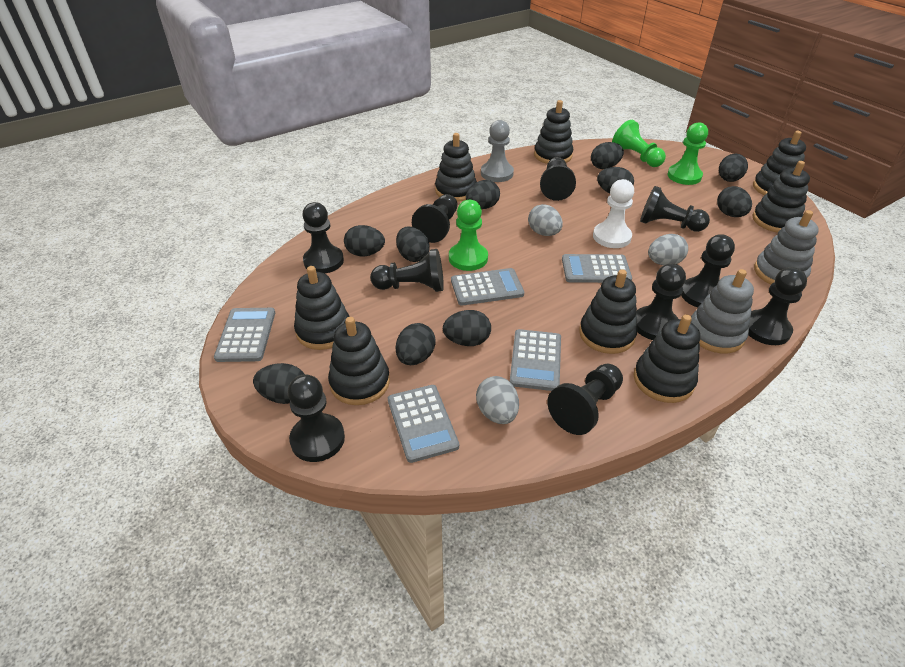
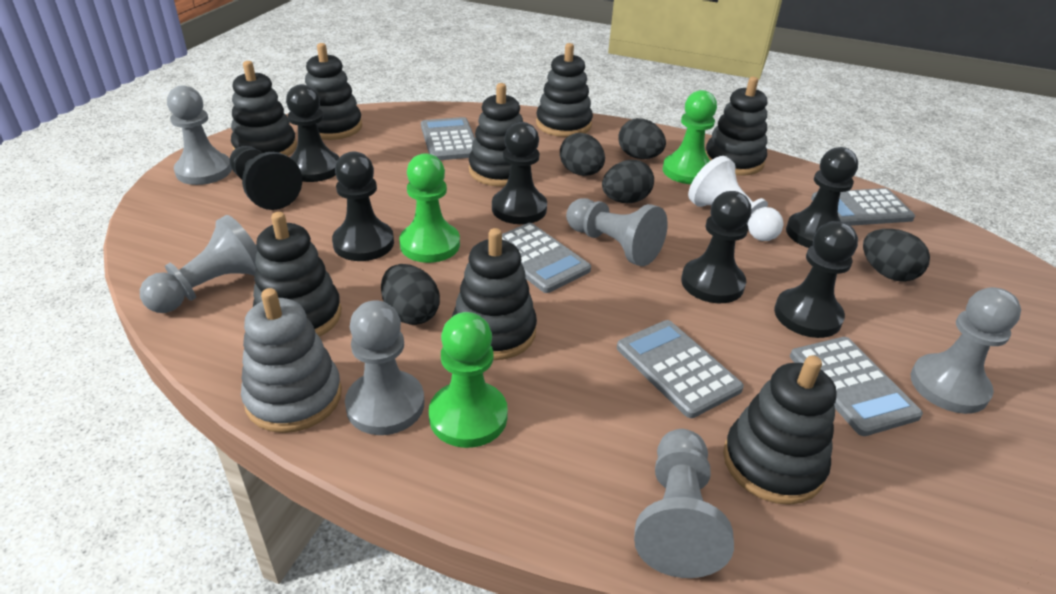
black egg: 10 -> 5
black pawn: 10 -> 7
grey egg: 3 -> 0
grey pawn: 1 -> 6
grey stacking toy: 2 -> 1

